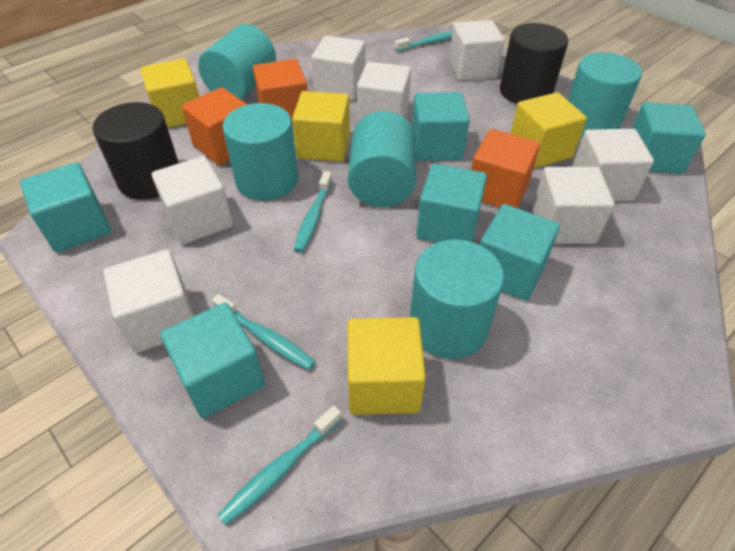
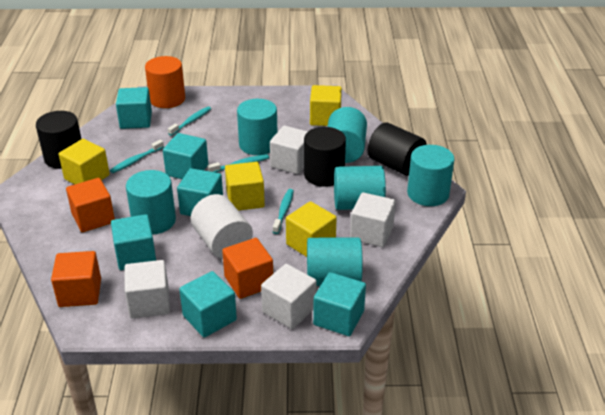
black cylinder: 2 -> 3
orange cylinder: 0 -> 1
turquoise cylinder: 5 -> 6
white cube: 7 -> 4
white cylinder: 0 -> 1

